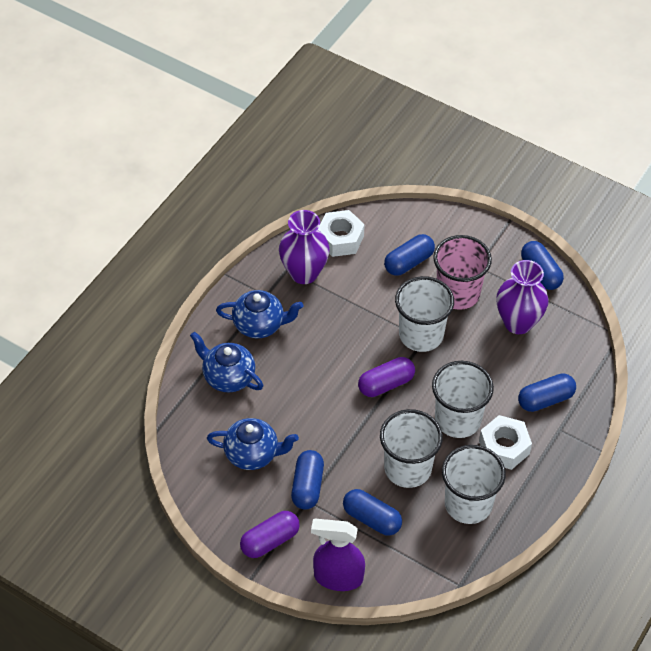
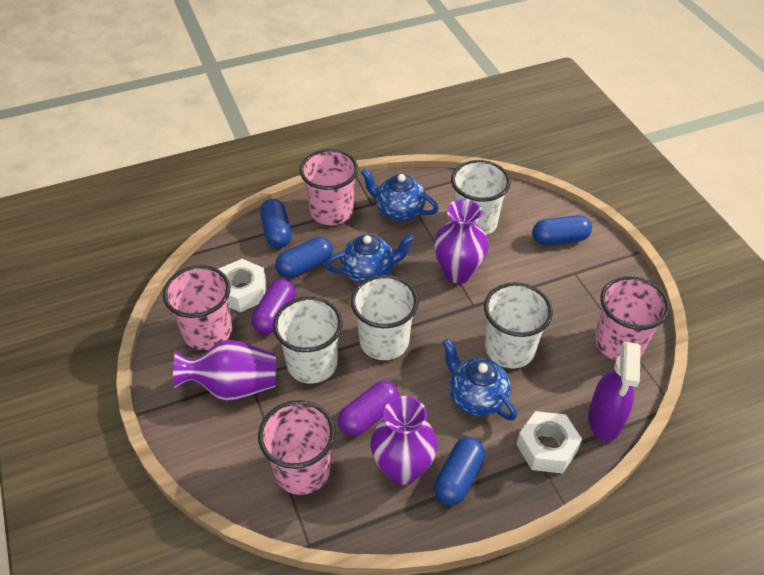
blue capsule: 5 -> 4
pink cup: 1 -> 4
purple vase: 2 -> 3

